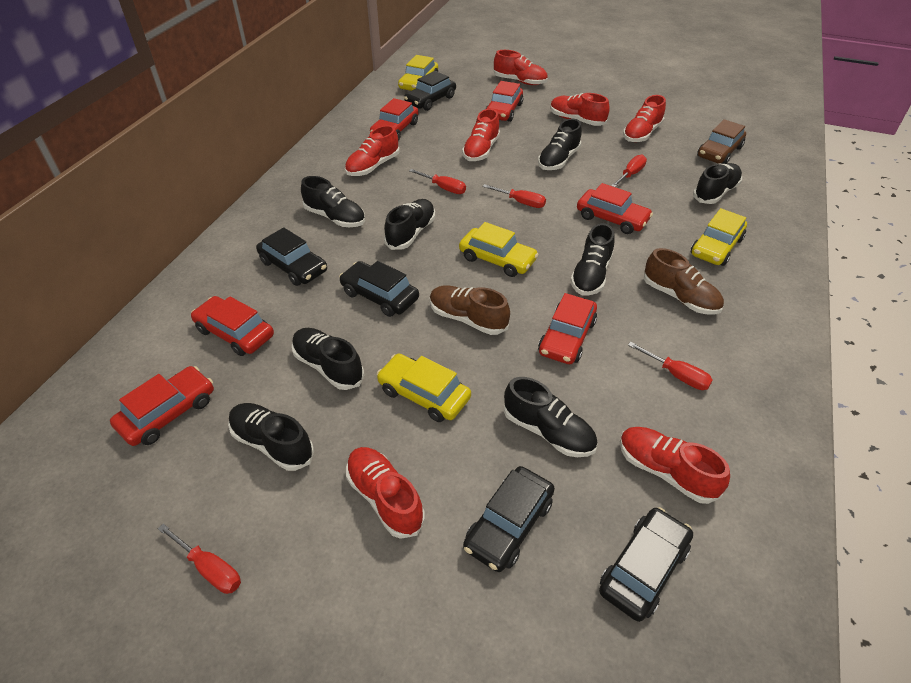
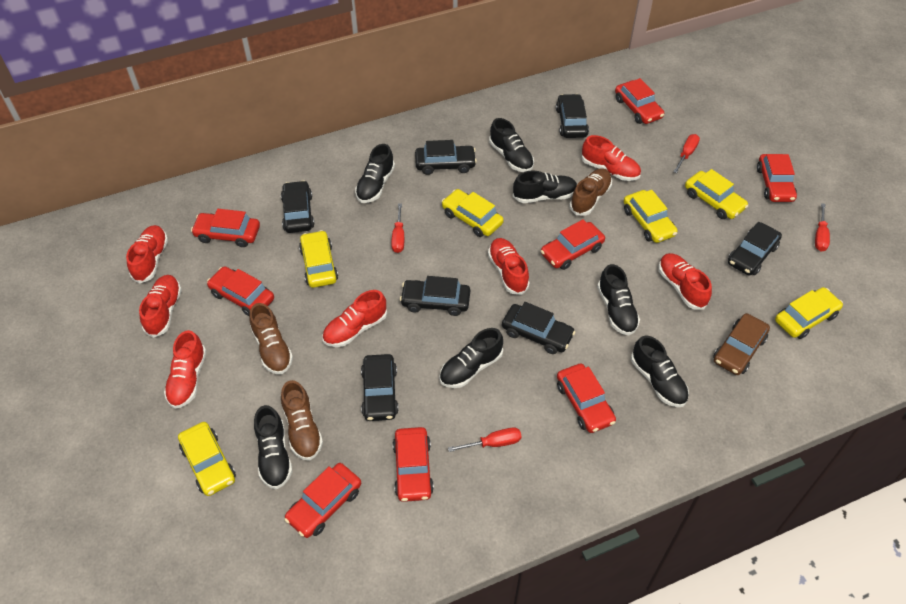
black car: 5 -> 7
black shoe: 8 -> 7
brown shoe: 2 -> 3
red car: 6 -> 8
red screwdriver: 5 -> 4
yellow car: 4 -> 6

